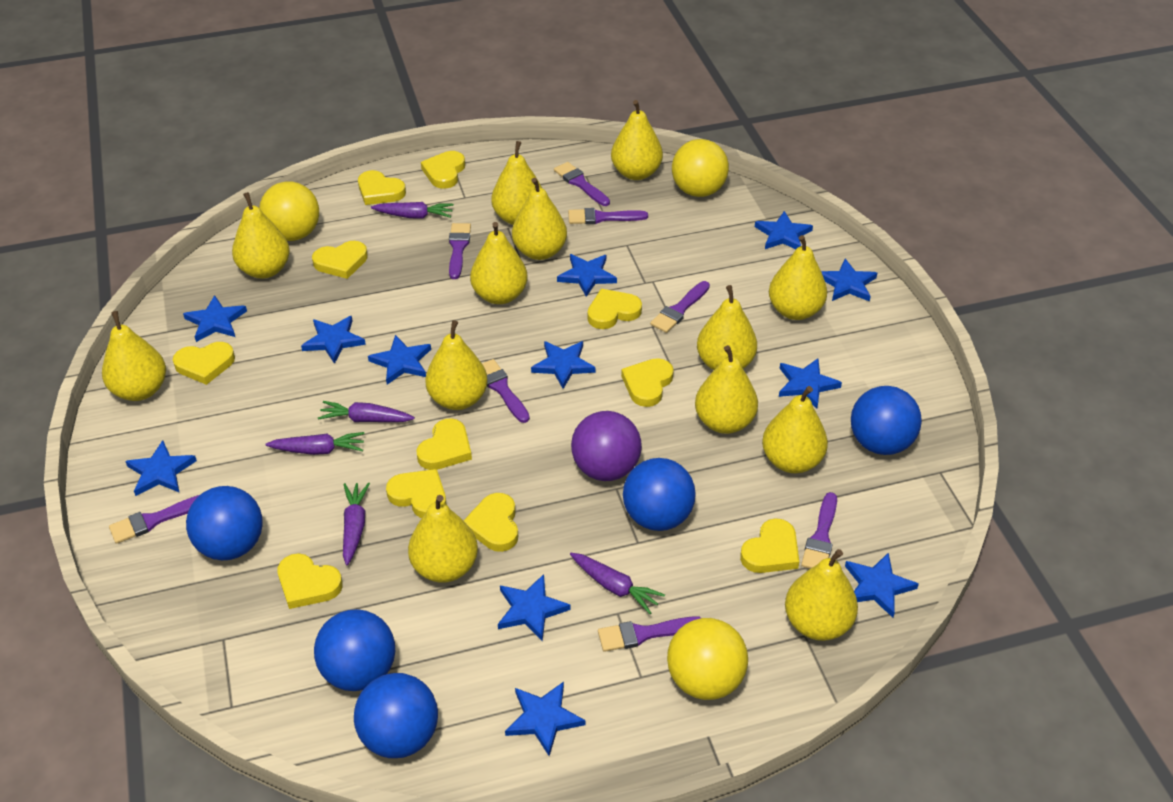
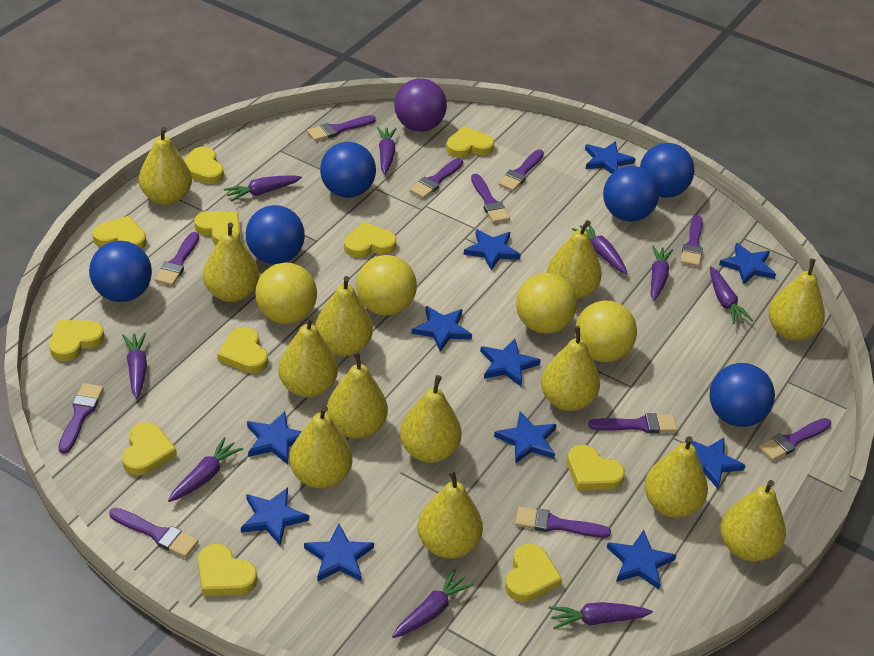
blue ball: 5 -> 6
blue star: 12 -> 11
purple brush: 8 -> 11
purple carrot: 5 -> 9
yellow ball: 3 -> 4

